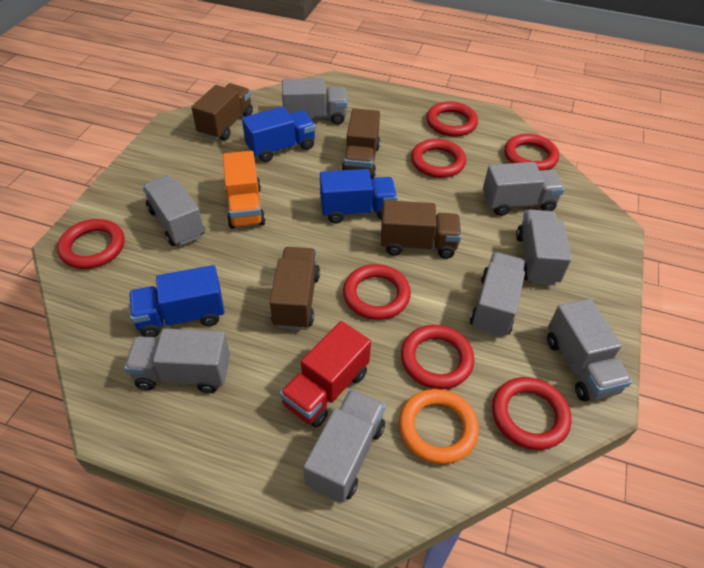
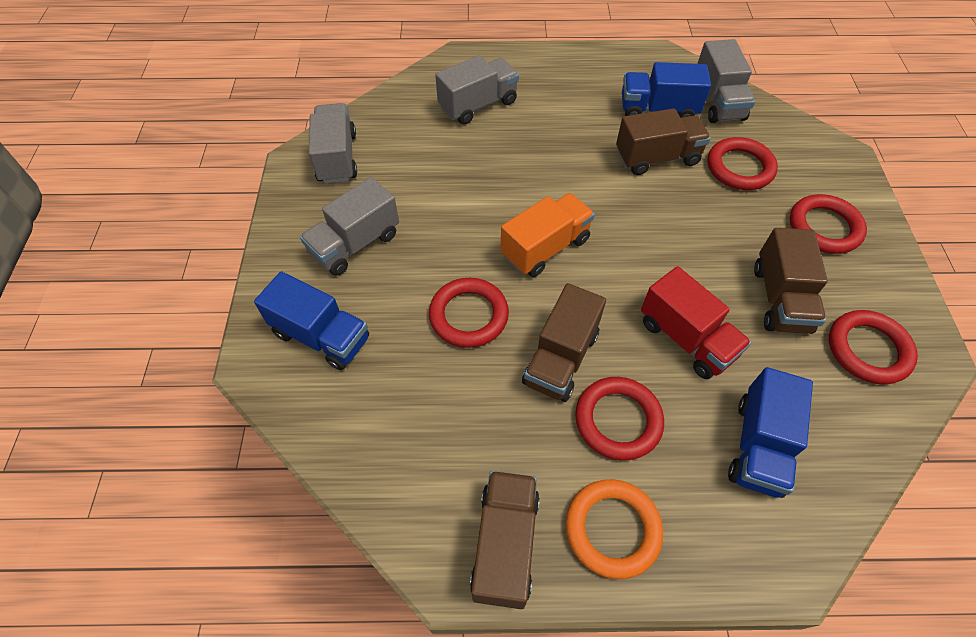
grey truck: 8 -> 4
red ring: 7 -> 5

